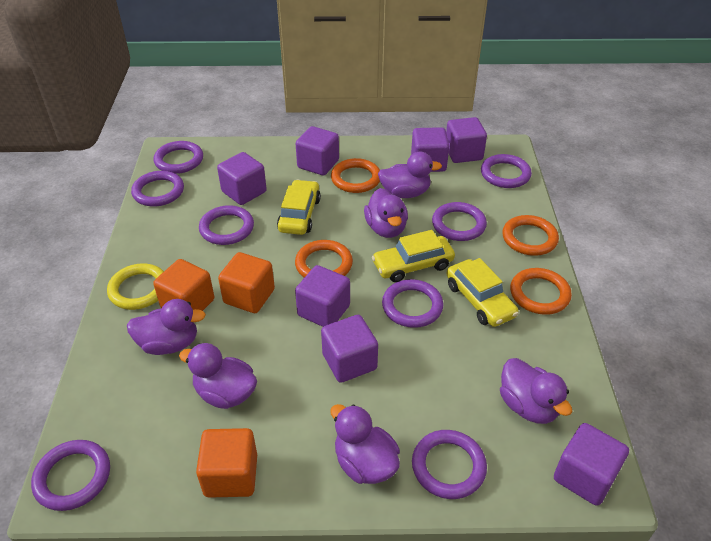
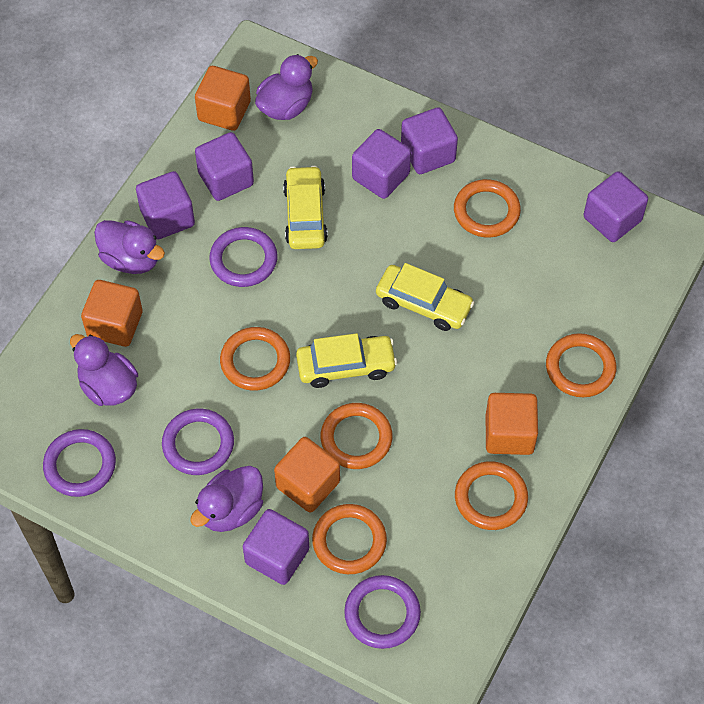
orange cube: 3 -> 4
orange ring: 4 -> 6
purple cube: 7 -> 6
purple duck: 6 -> 4
purple ring: 8 -> 4
yellow ring: 1 -> 0

